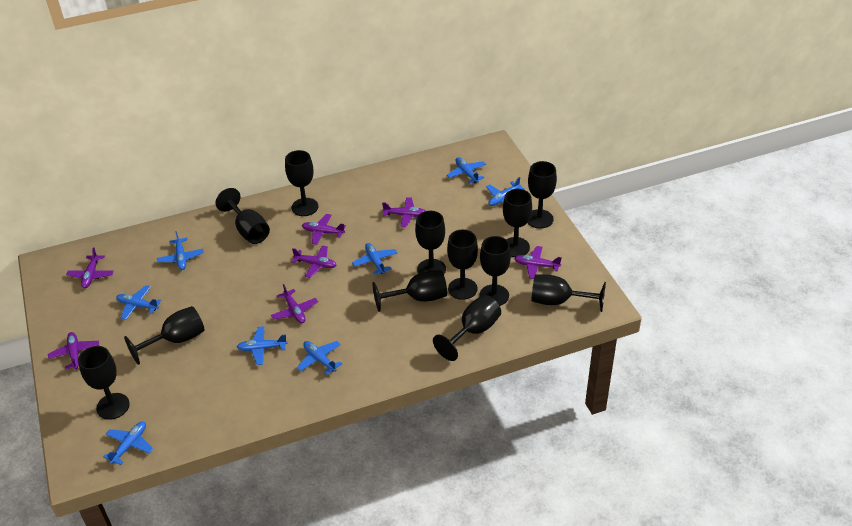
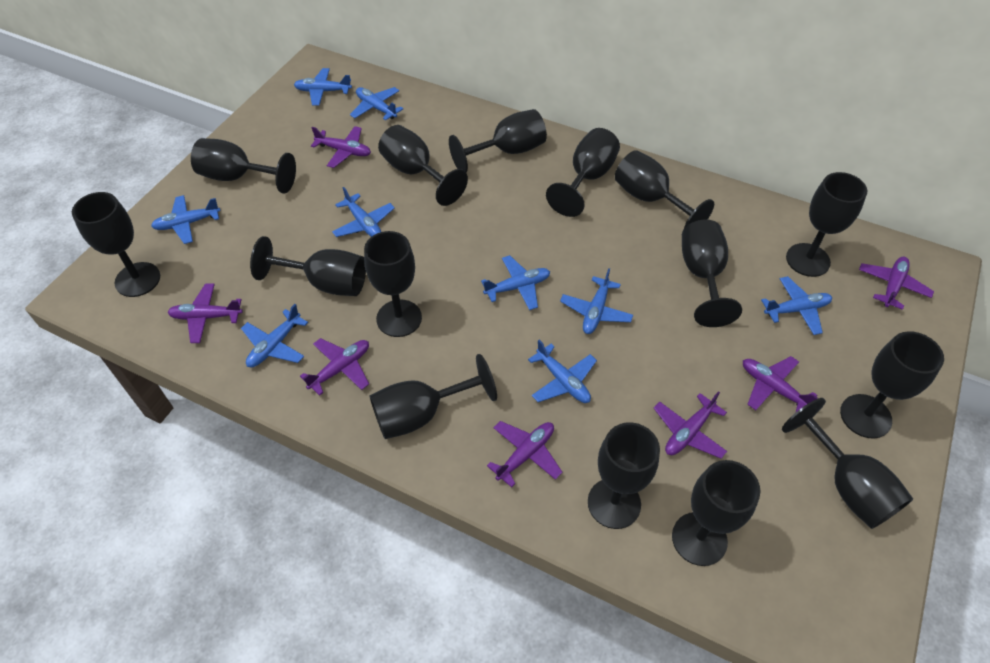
black goblet: 12 -> 15
blue plane: 8 -> 9

